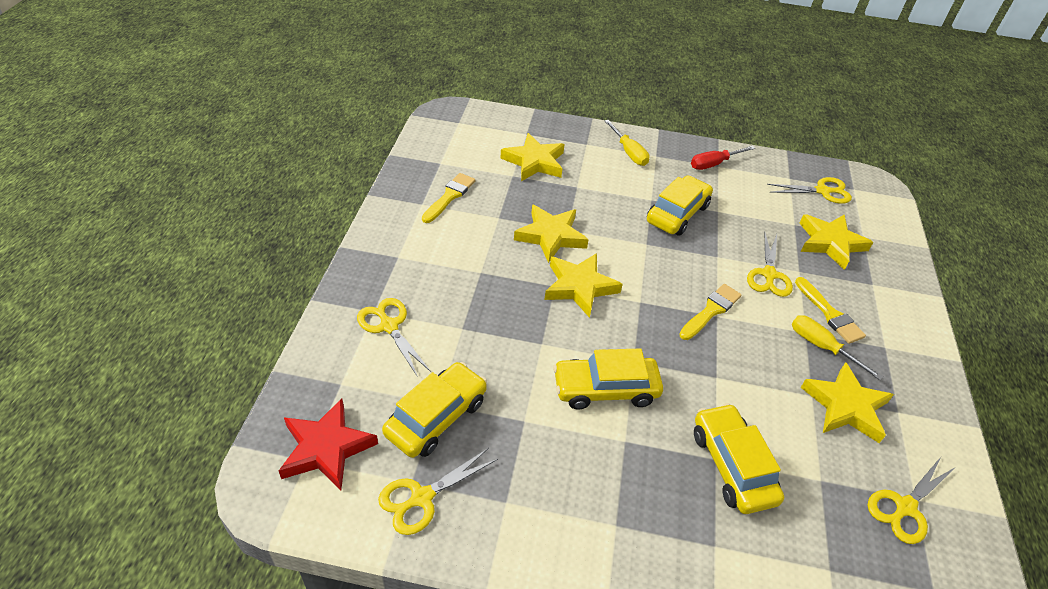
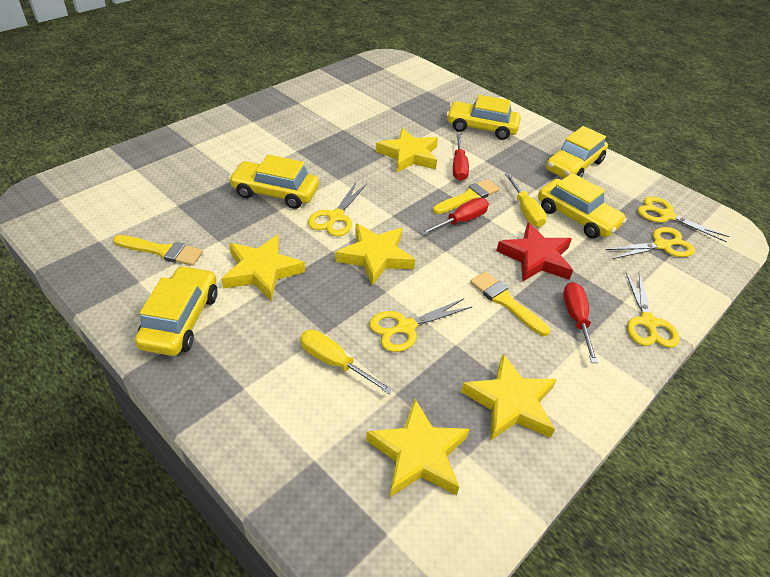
red screwdriver: 1 -> 3
yellow car: 4 -> 5

